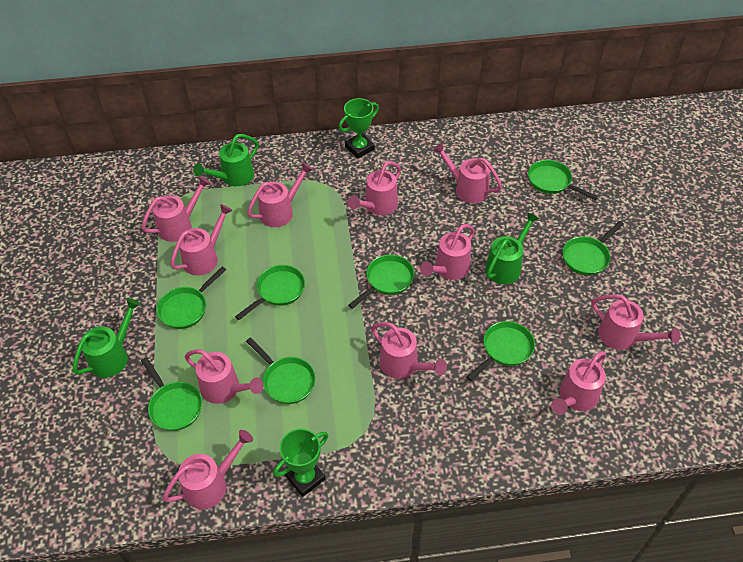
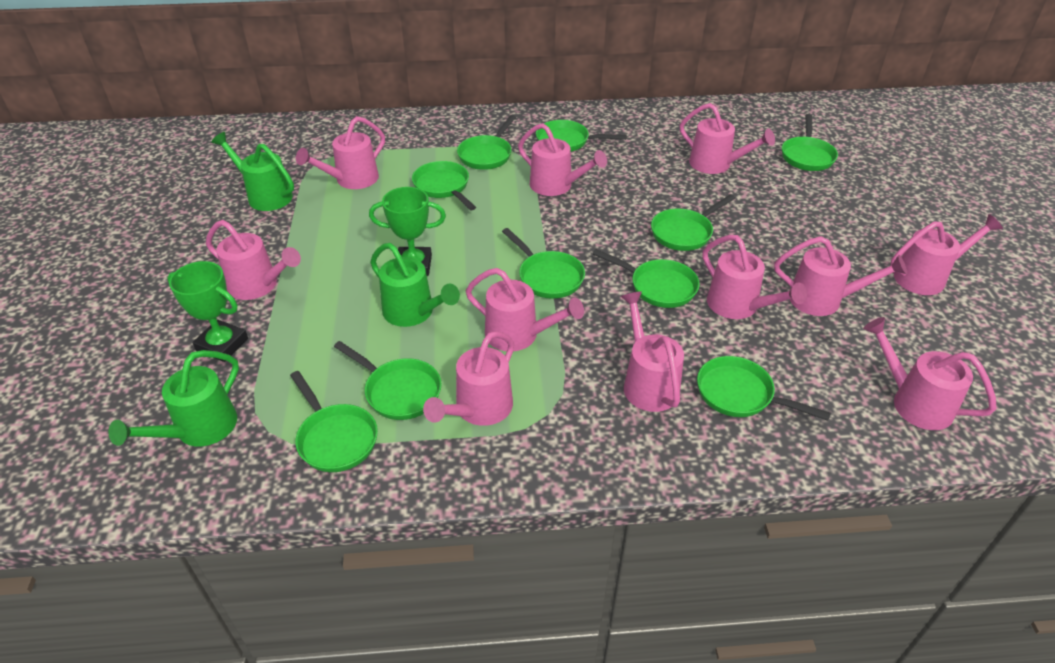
green pan: 8 -> 10

